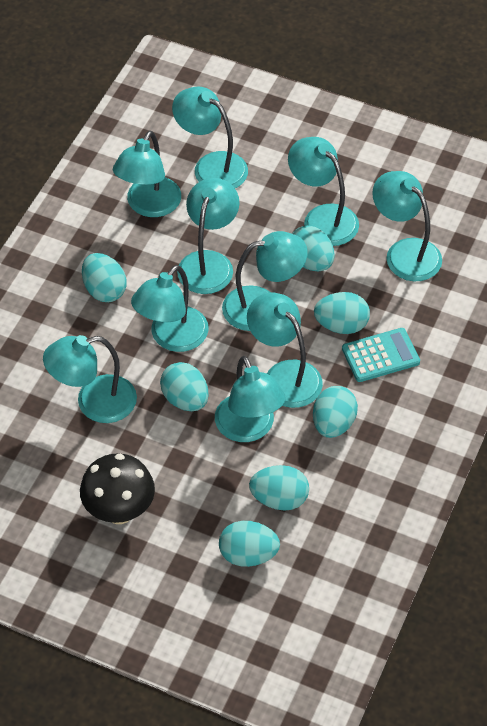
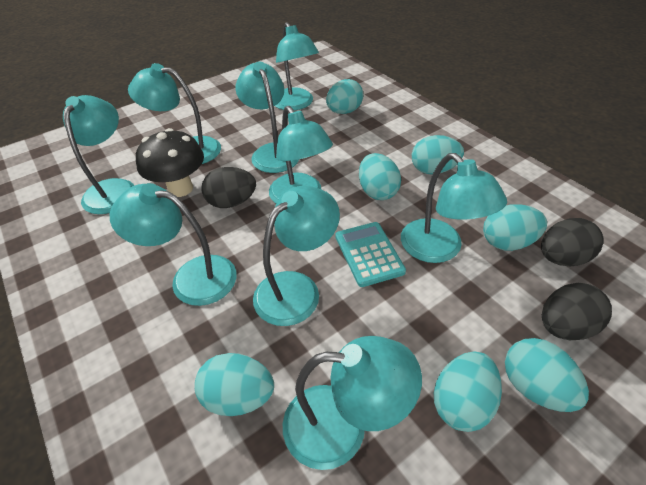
black egg: 0 -> 3
turquoise lamp: 10 -> 9

